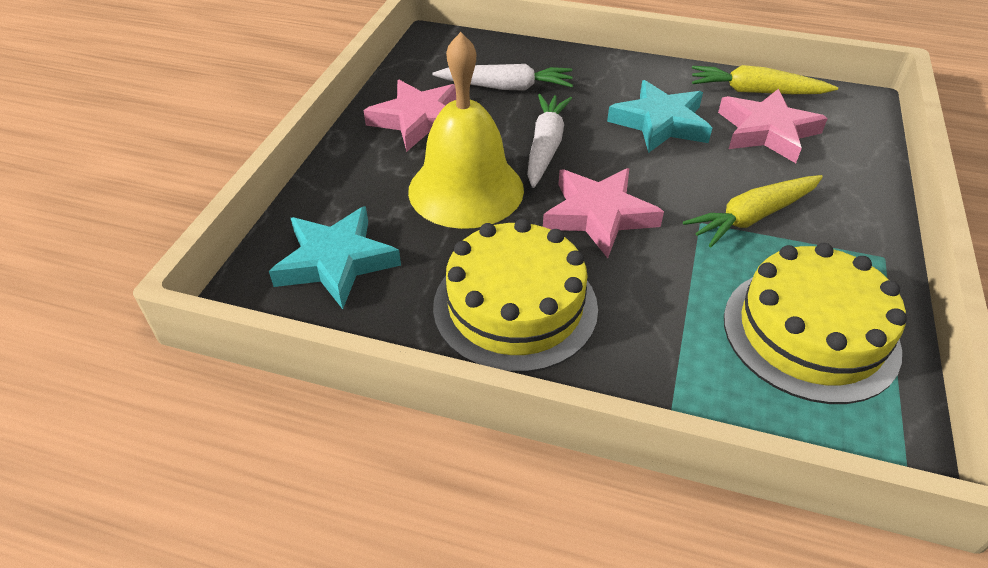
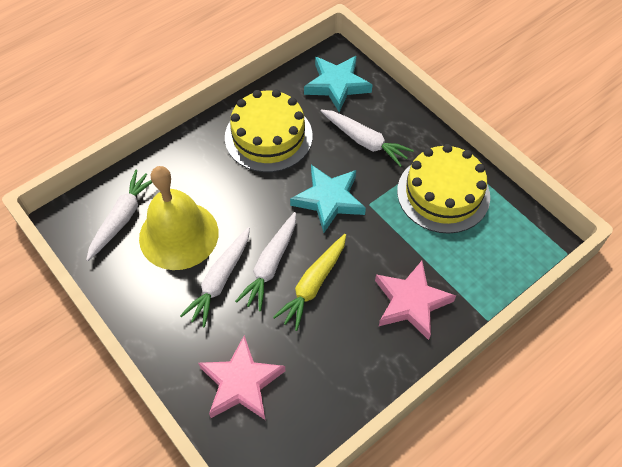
pink star: 3 -> 2
white carrot: 2 -> 4
yellow carrot: 2 -> 1

